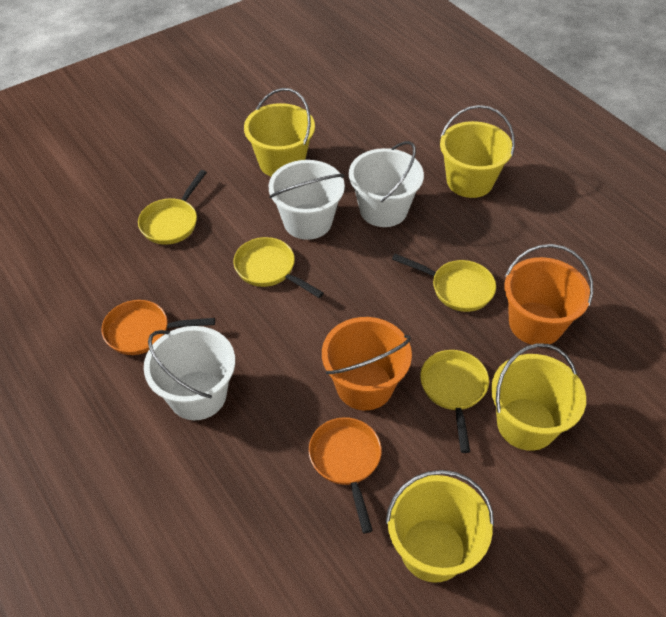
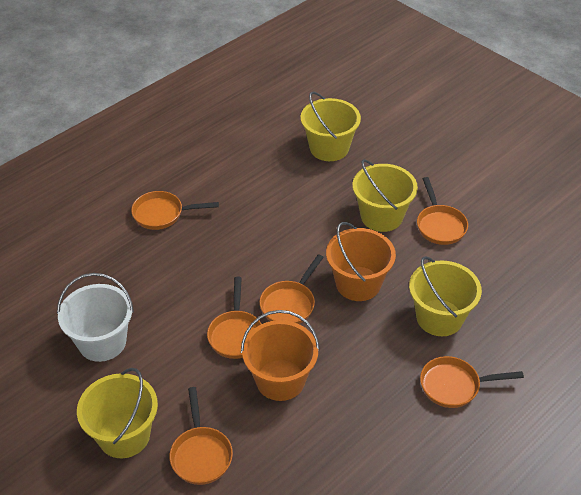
orange pan: 2 -> 6
white bucket: 3 -> 1
yellow pan: 4 -> 0

